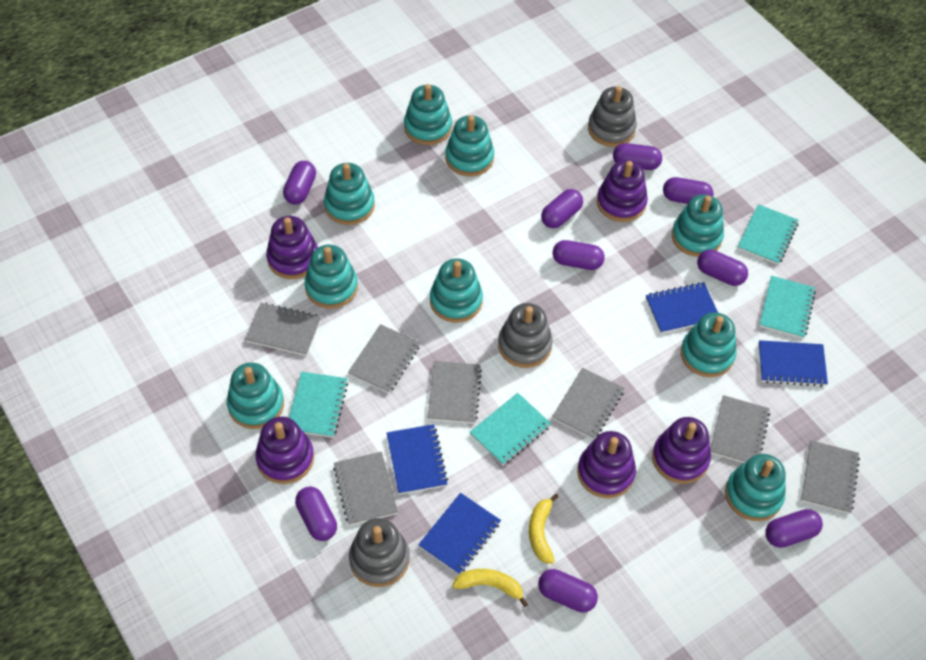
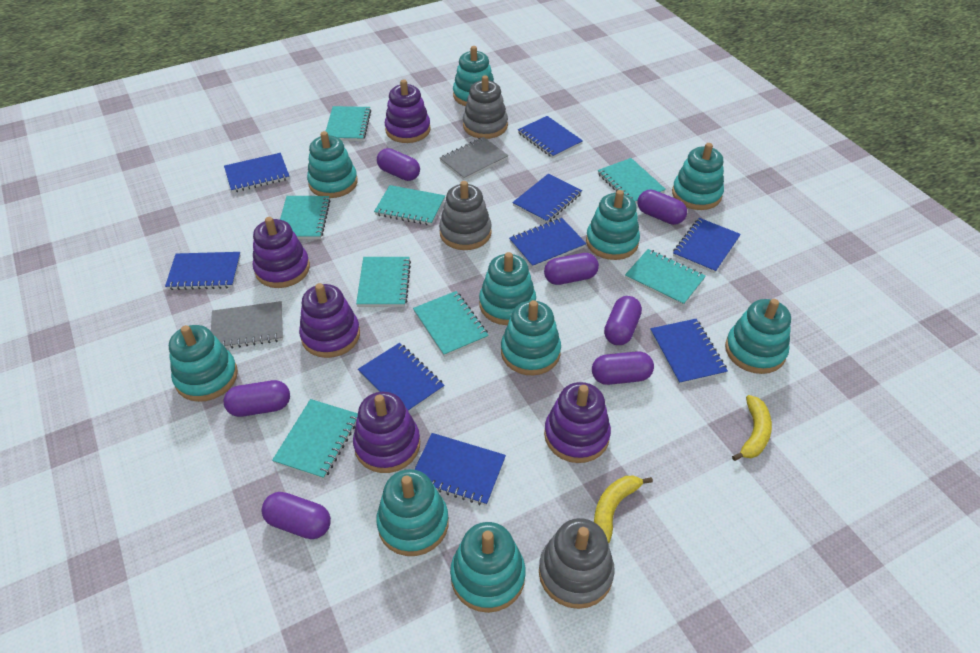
blue notebook: 4 -> 9
grey notebook: 7 -> 2
purple capsule: 9 -> 7
turquoise notebook: 4 -> 8
turquoise stacking toy: 9 -> 10

